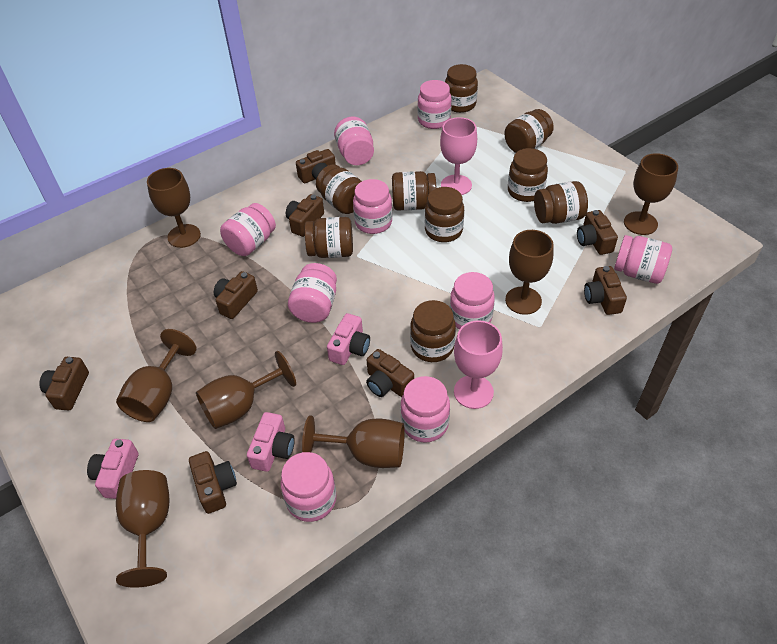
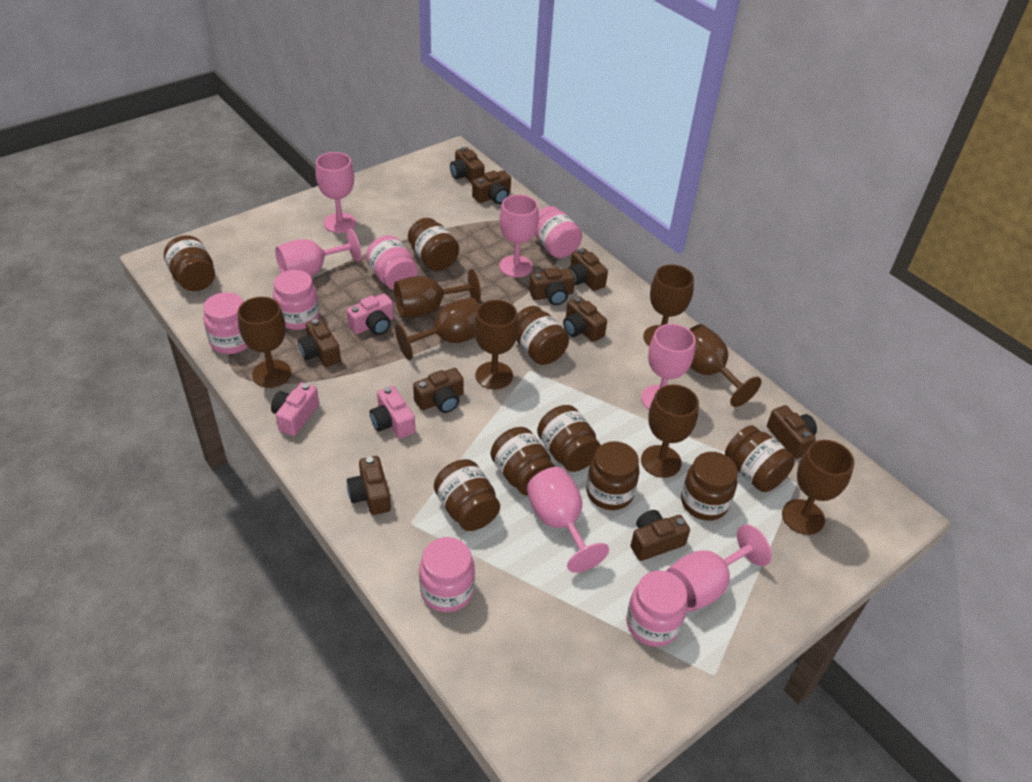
brown camera: 8 -> 10
brown goblet: 7 -> 8
pink goblet: 2 -> 6
pink jar: 9 -> 6

